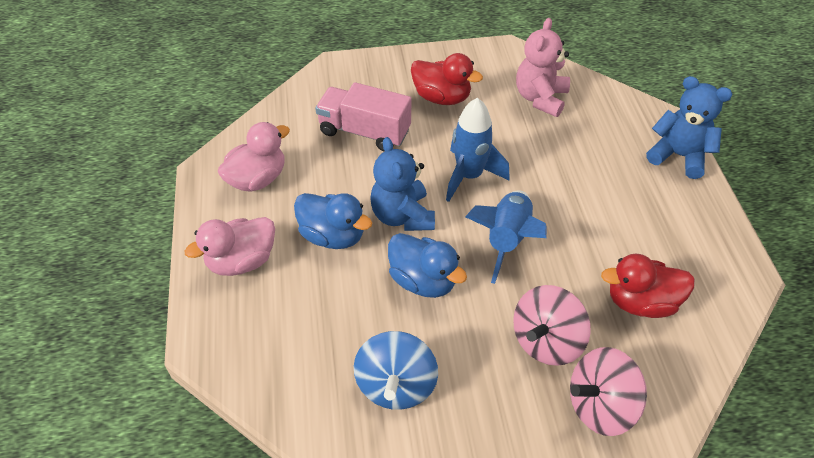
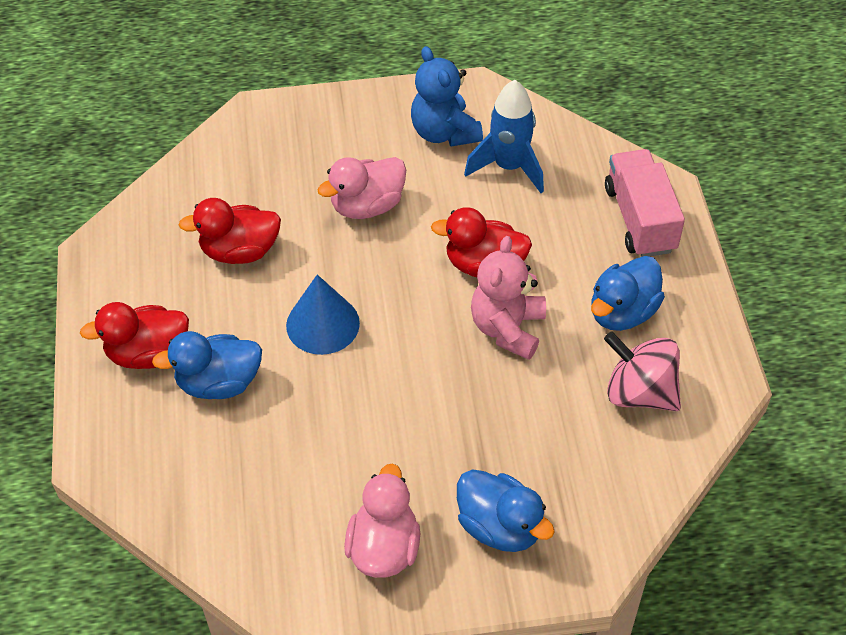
blue cone: 0 -> 1
blue duck: 2 -> 3
blue rocket: 2 -> 1
blue spinning top: 1 -> 0
blue teddy bear: 2 -> 1
pink spinning top: 2 -> 1
red duck: 2 -> 3

